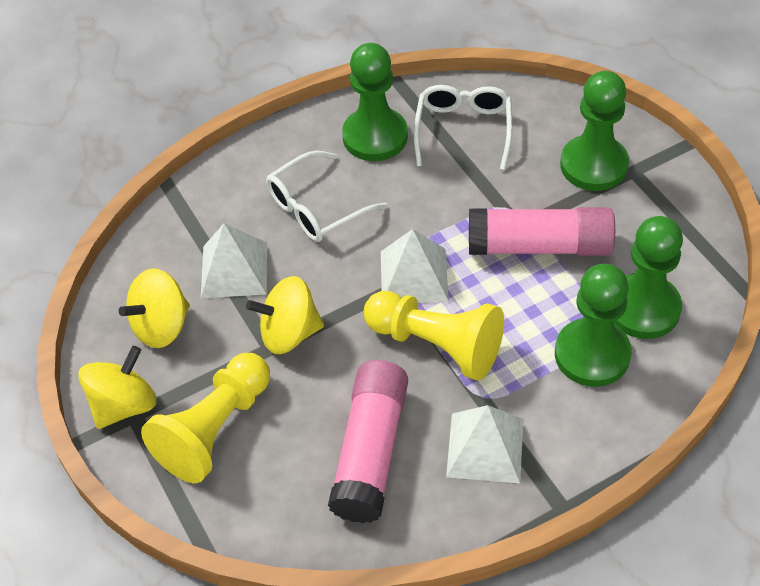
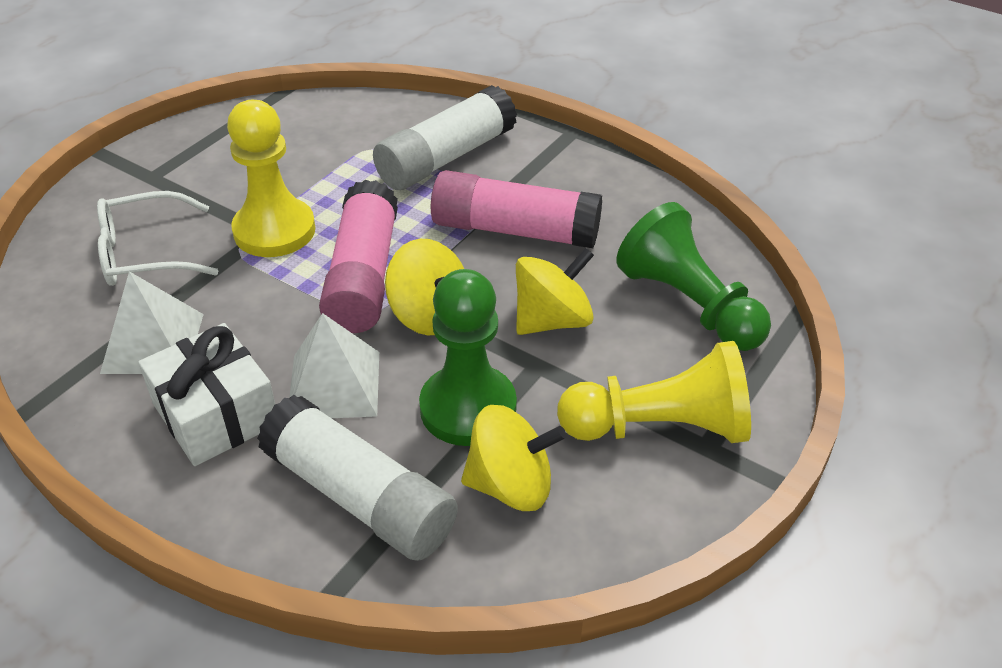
green pawn: 4 -> 2
white gift: 0 -> 1
white glasses: 2 -> 1
white glue stick: 0 -> 2
white pyramid: 3 -> 2

